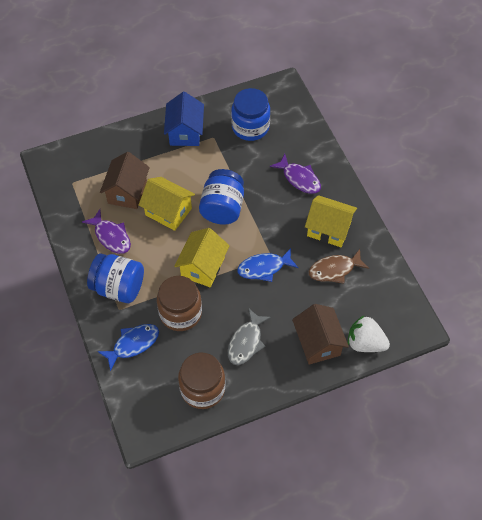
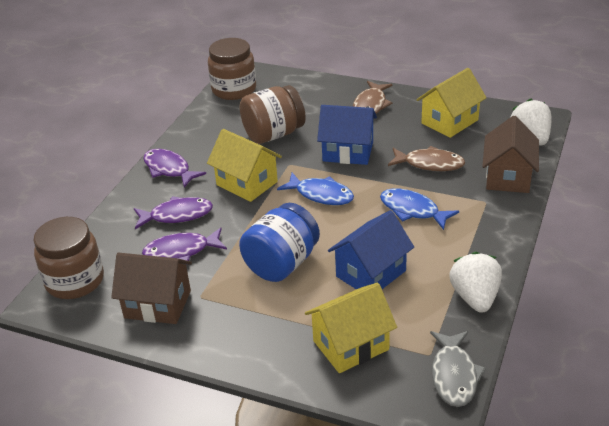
blue house: 1 -> 2
blue jar: 3 -> 1
brown fish: 1 -> 2
brown jar: 2 -> 3
purple fish: 2 -> 3
white strawberry: 1 -> 2

